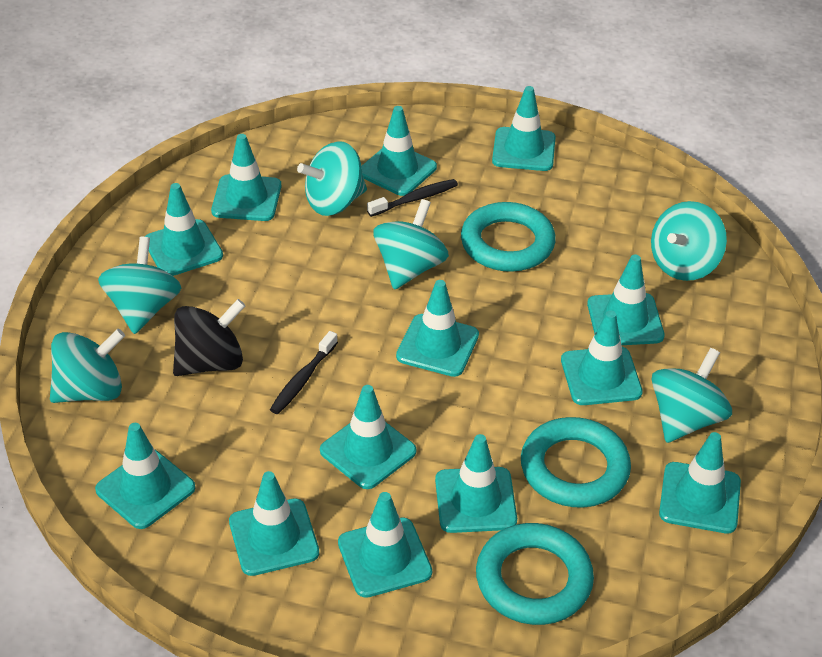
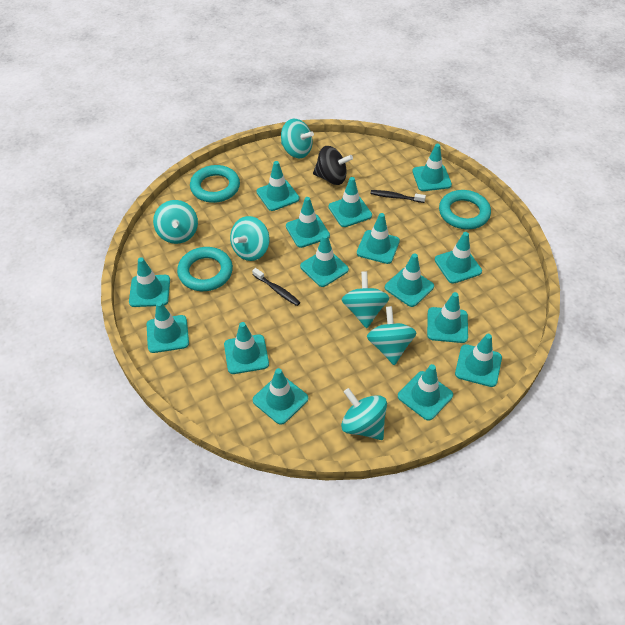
turquoise traffic cone: 13 -> 15

